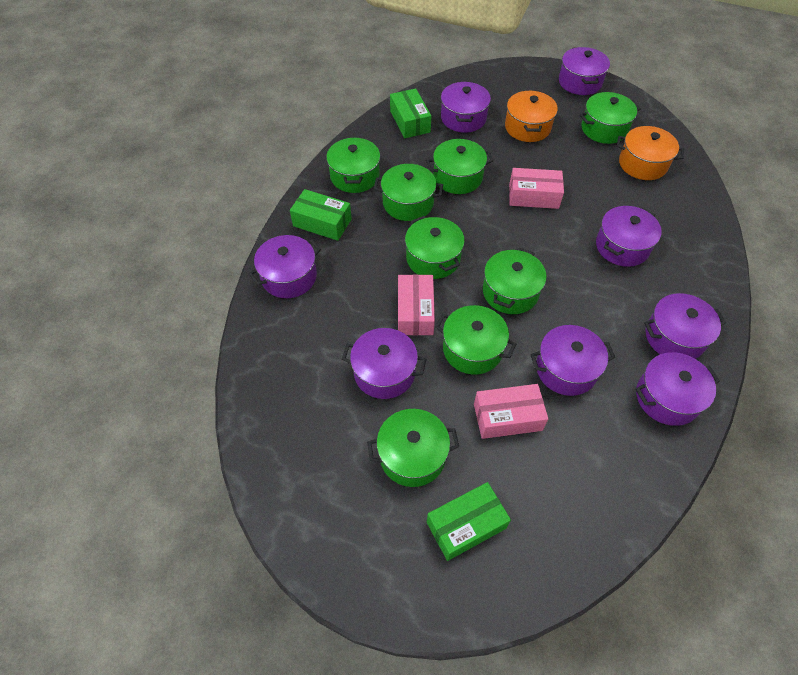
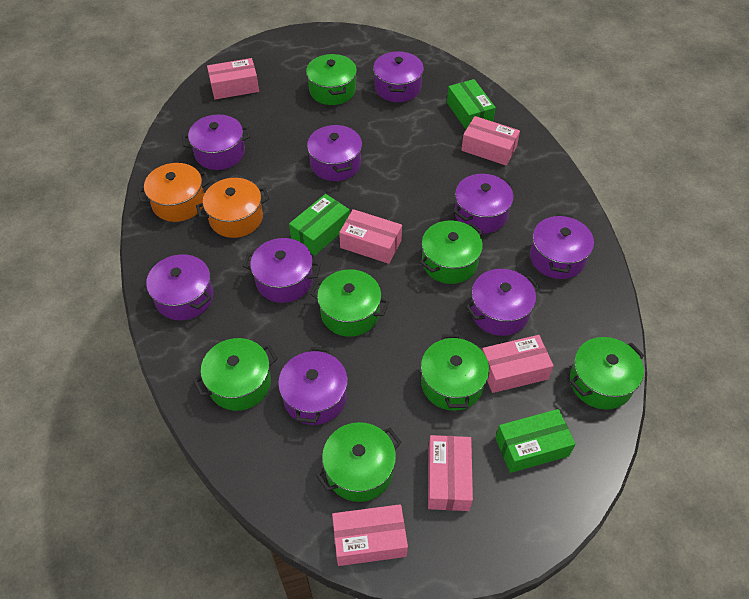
green pot: 8 -> 7
pink box: 3 -> 6
purple pot: 8 -> 9

